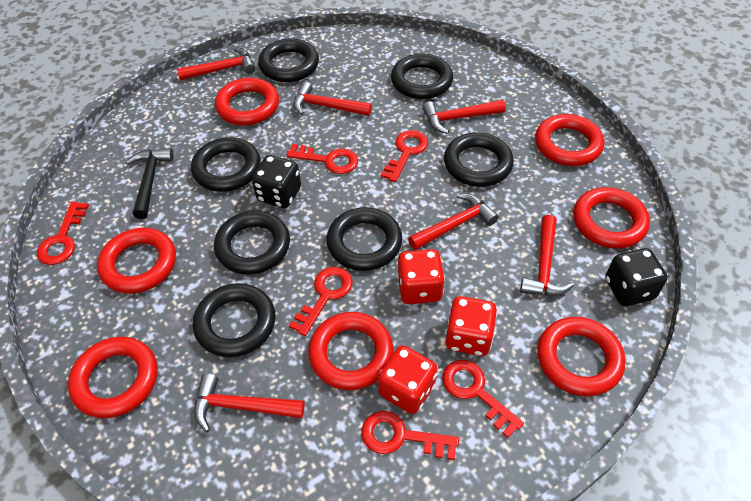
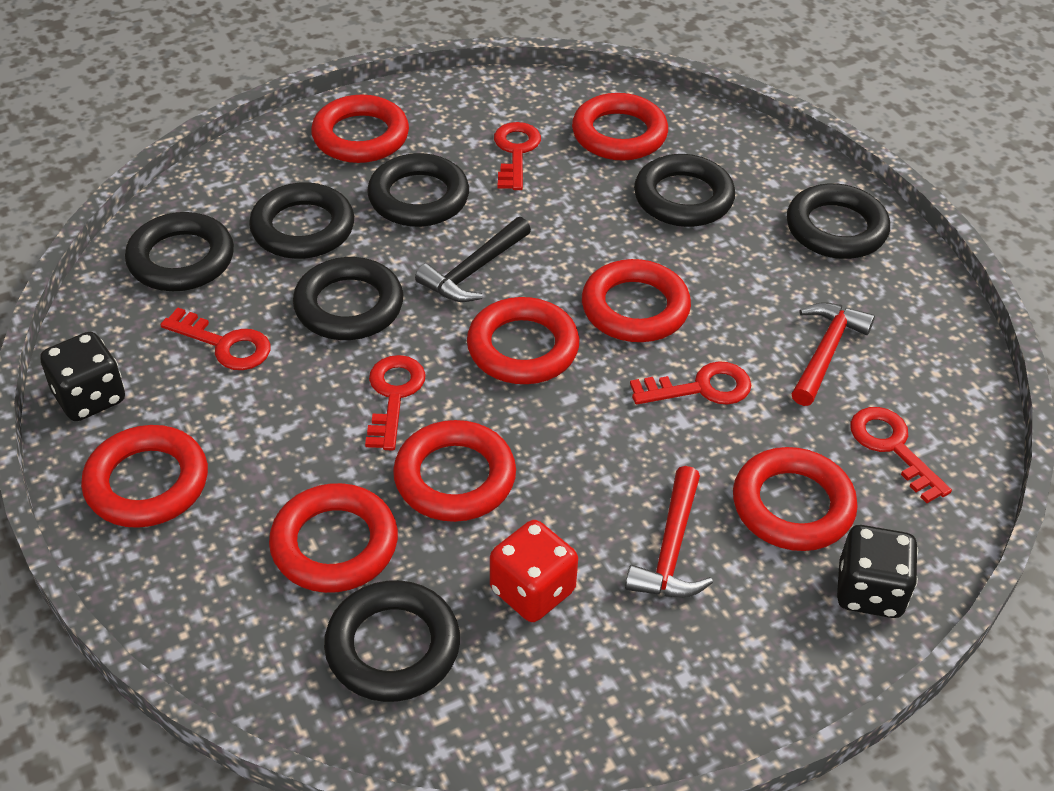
red dice: 3 -> 1
red hammer: 6 -> 2
red key: 6 -> 5
red ring: 7 -> 8

